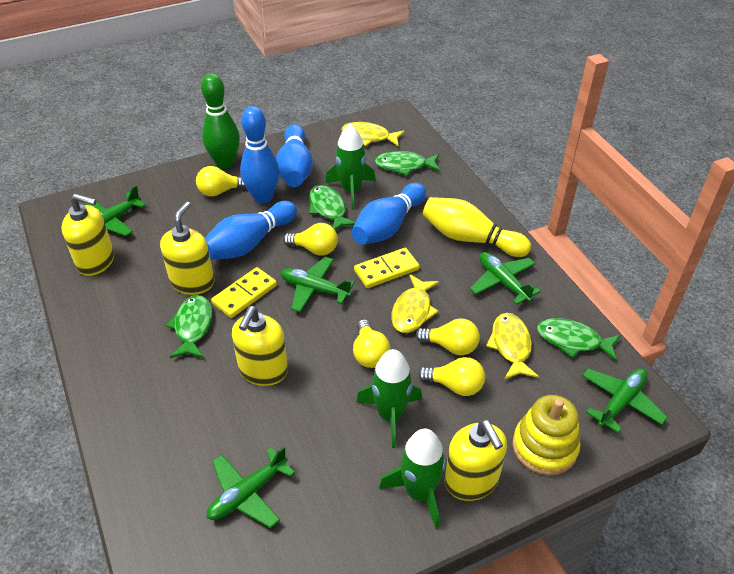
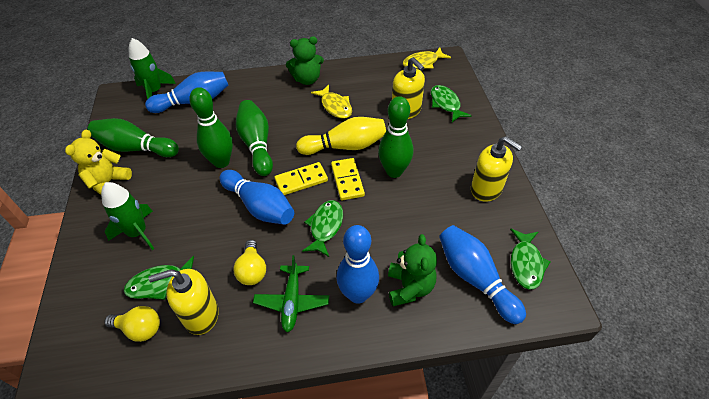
green bowling pin: 1 -> 4
green plane: 5 -> 1
green rocket: 3 -> 2
green teddy bear: 0 -> 2
yellow fish: 3 -> 2
yellow light bulb: 5 -> 2
yellow soap dispenser: 4 -> 3
yellow stacking toy: 1 -> 0
yellow teddy bear: 0 -> 1

